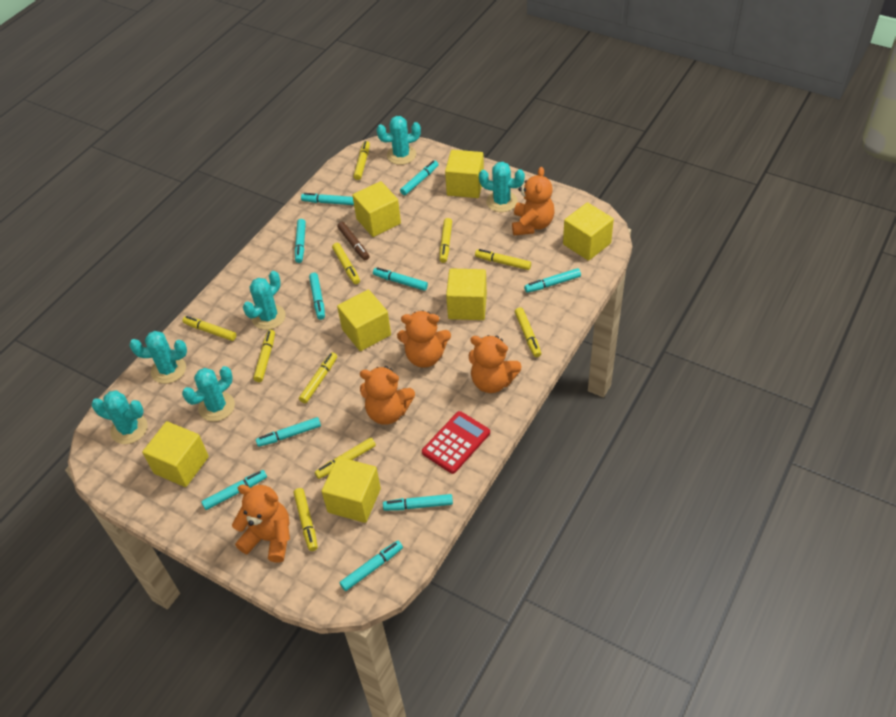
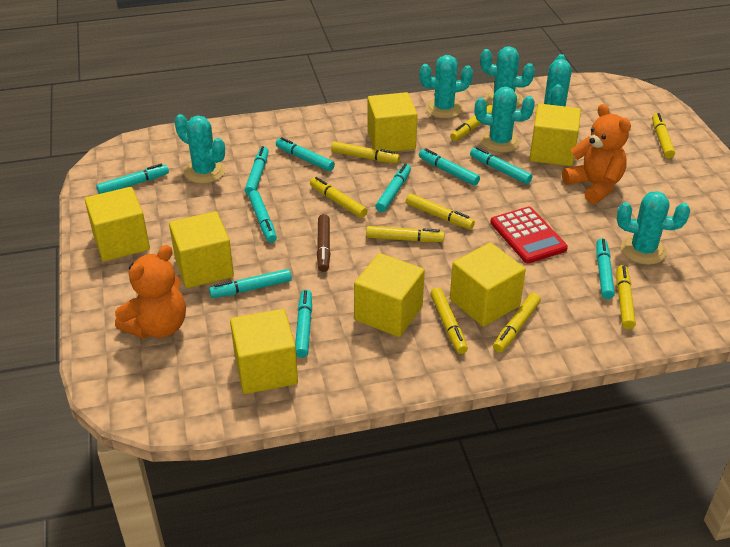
orange teddy bear: 5 -> 2
yellow marker: 10 -> 9

